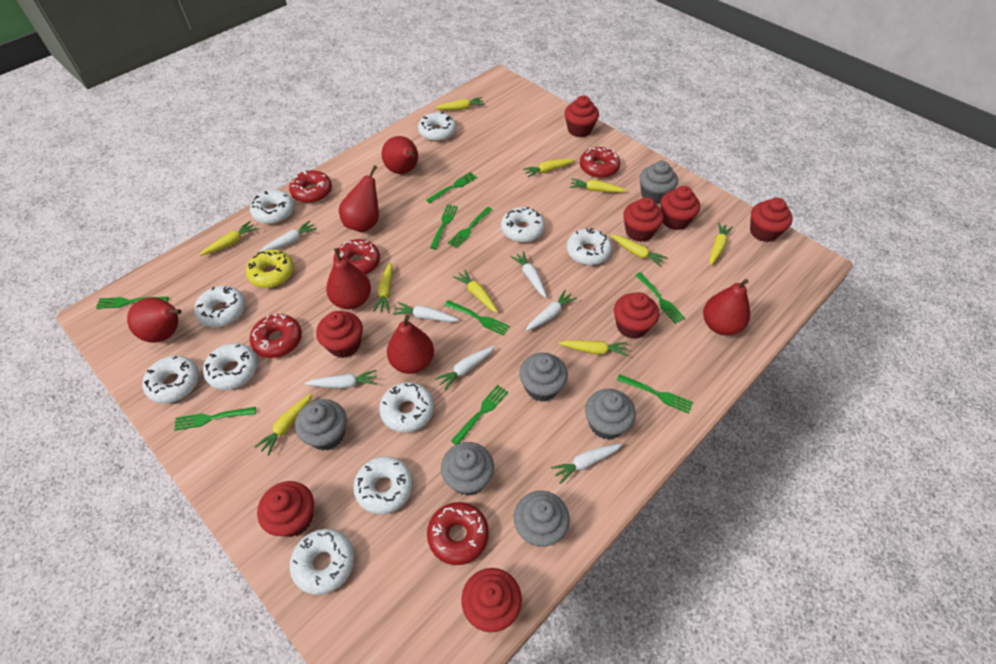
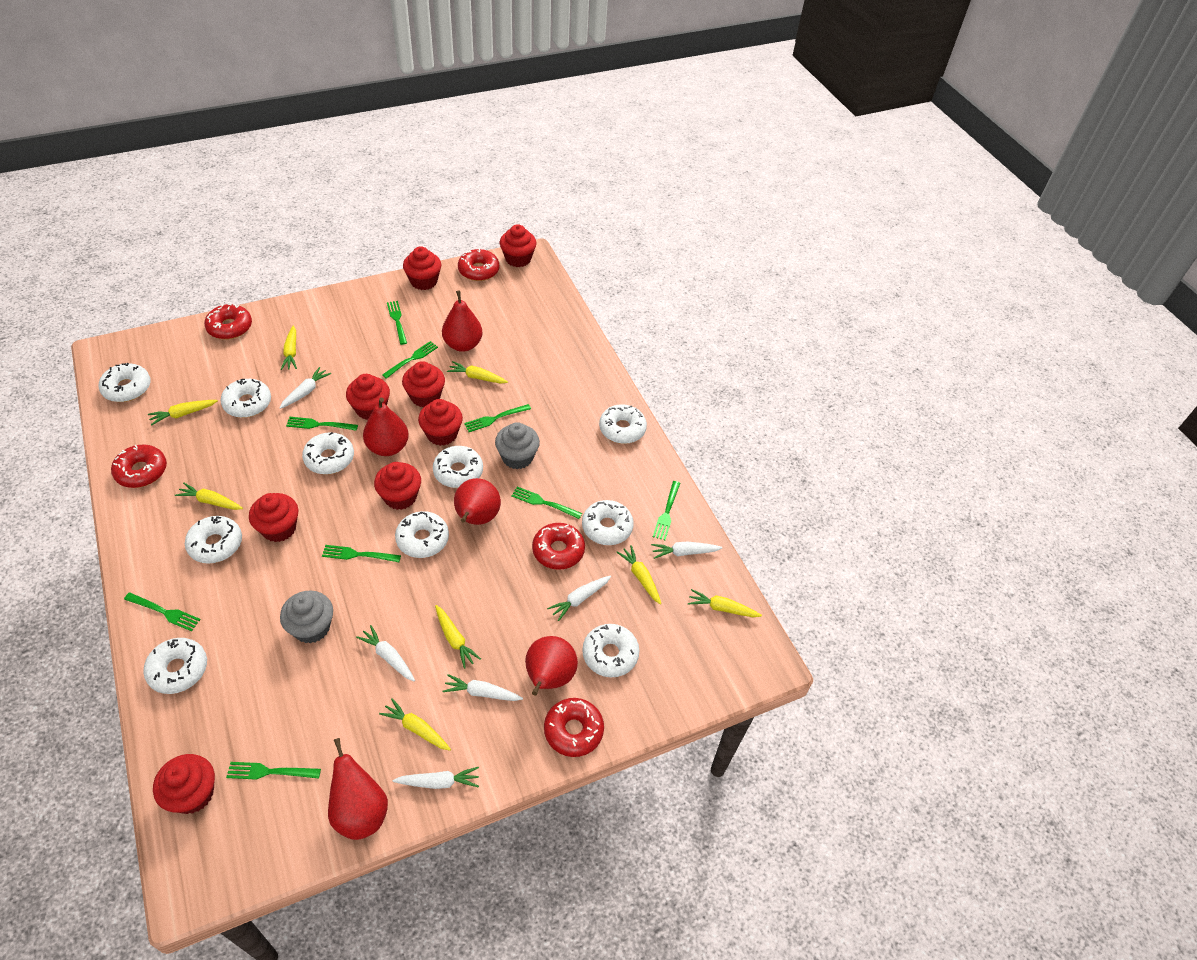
grey cupcake: 6 -> 2
red pear: 6 -> 5
white carrot: 7 -> 6
yellow carrot: 10 -> 8
yellow donut: 1 -> 0

